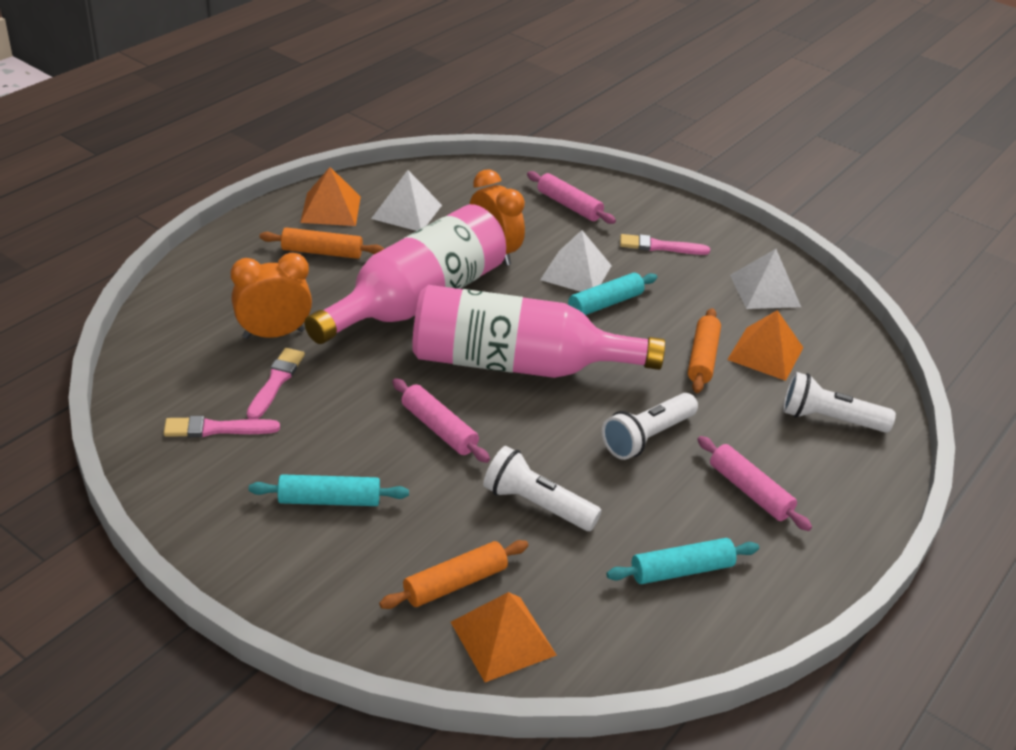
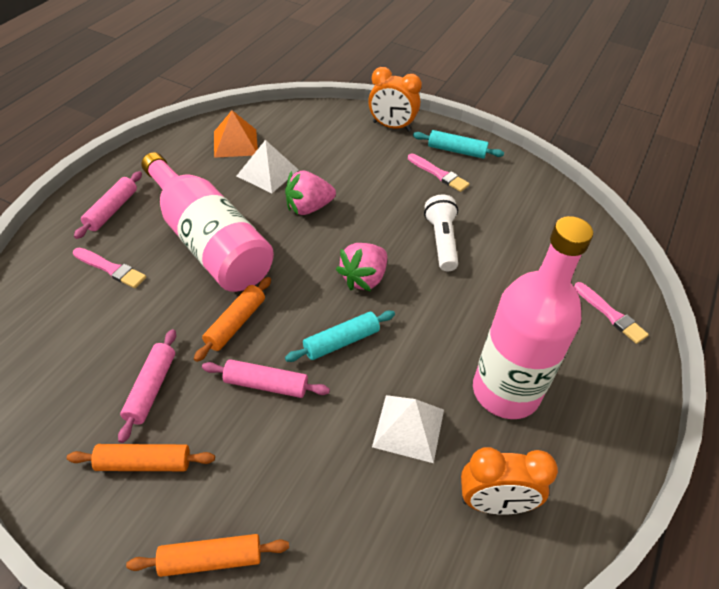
orange pyramid: 3 -> 1
pink strawberry: 0 -> 2
turquoise rolling pin: 3 -> 2
white flashlight: 3 -> 1
white pyramid: 3 -> 2

